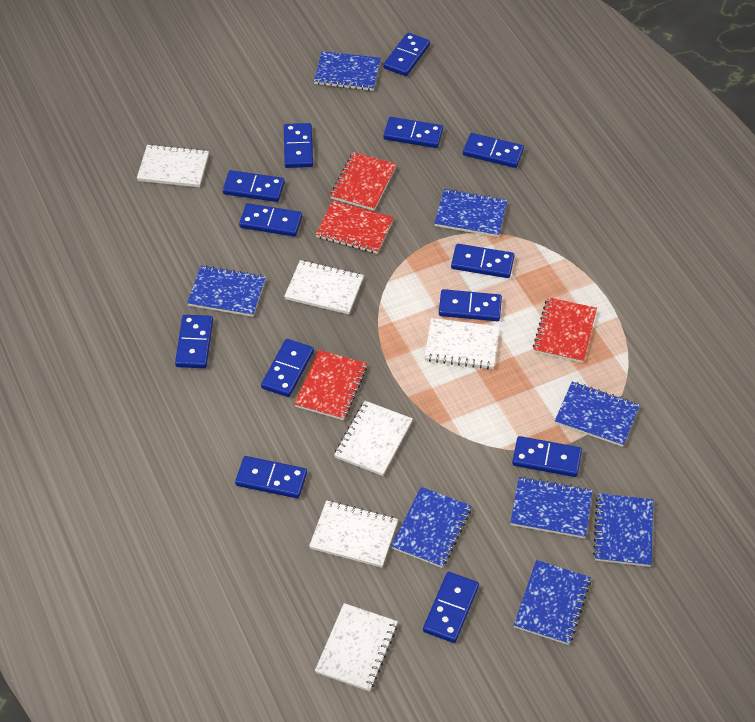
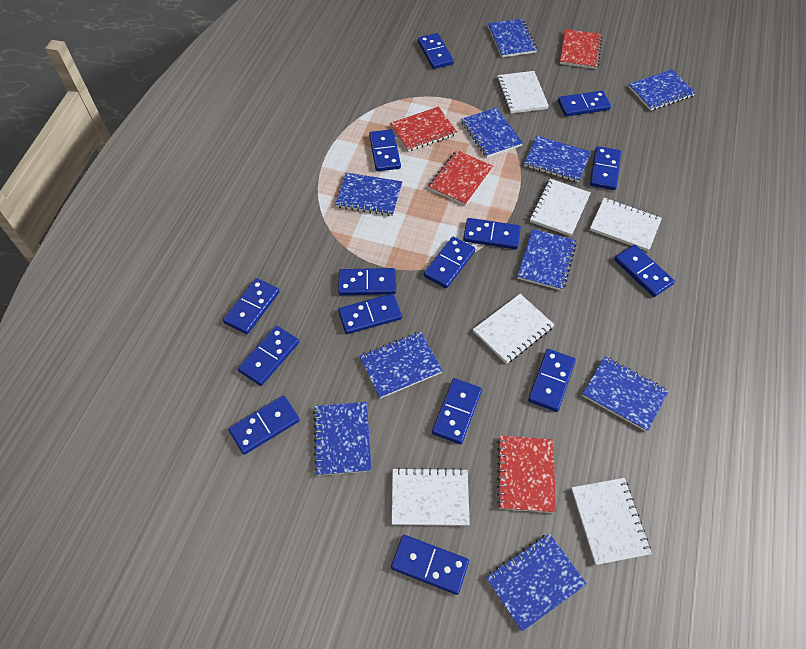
blue domino: 13 -> 15
blue notebook: 8 -> 10

